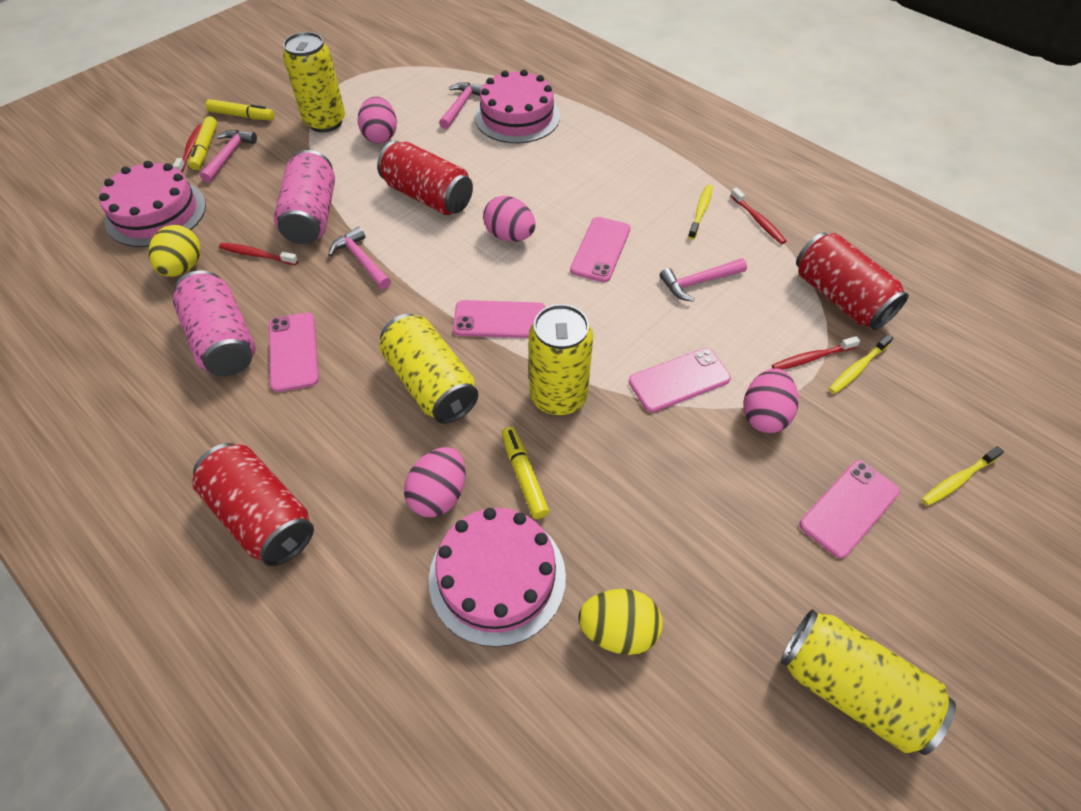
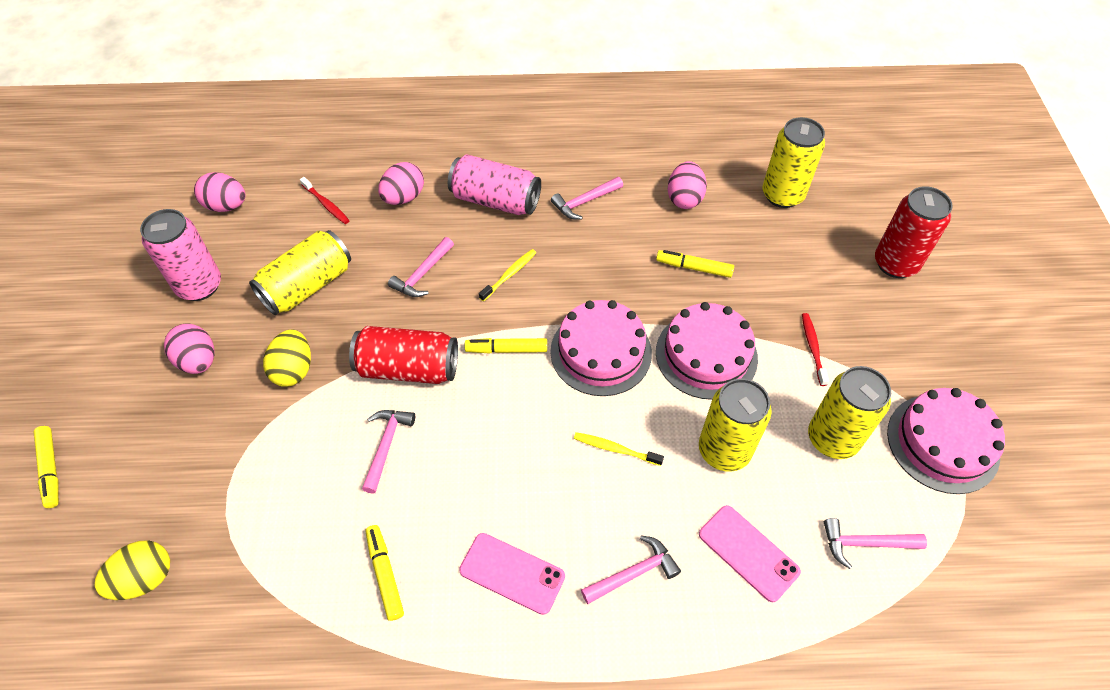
pink hammer: 4 -> 5
pink phone: 5 -> 2
red can: 3 -> 2
red toothbrush: 4 -> 2
yellow marker: 3 -> 4
yellow toothbrush: 3 -> 2

